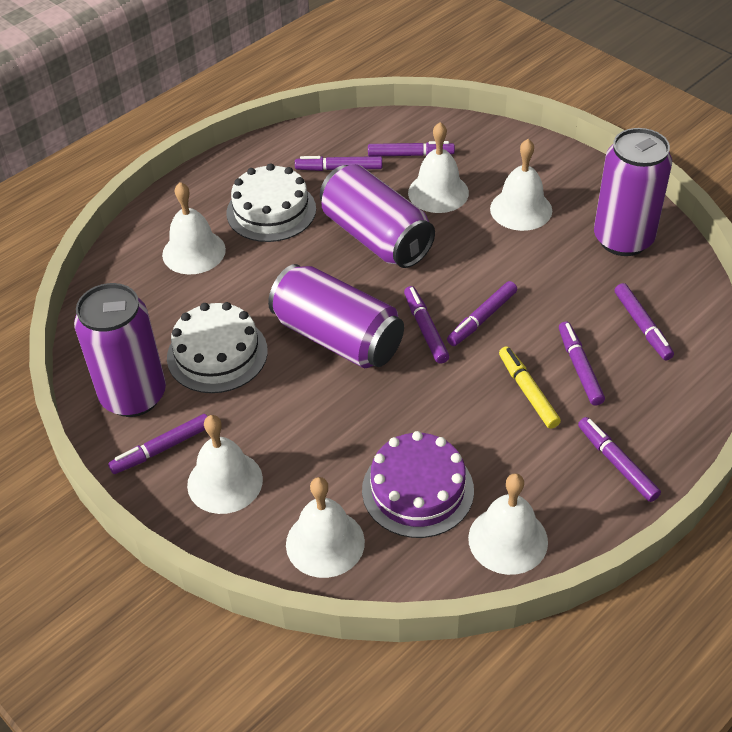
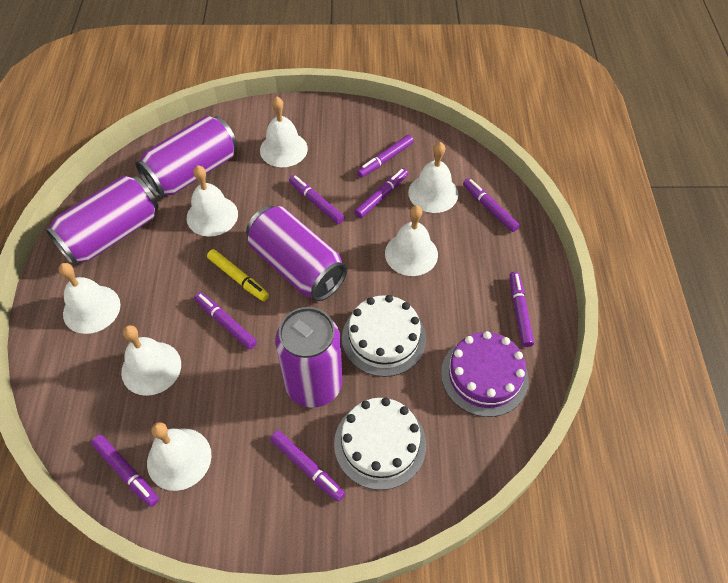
white bell: 6 -> 7

